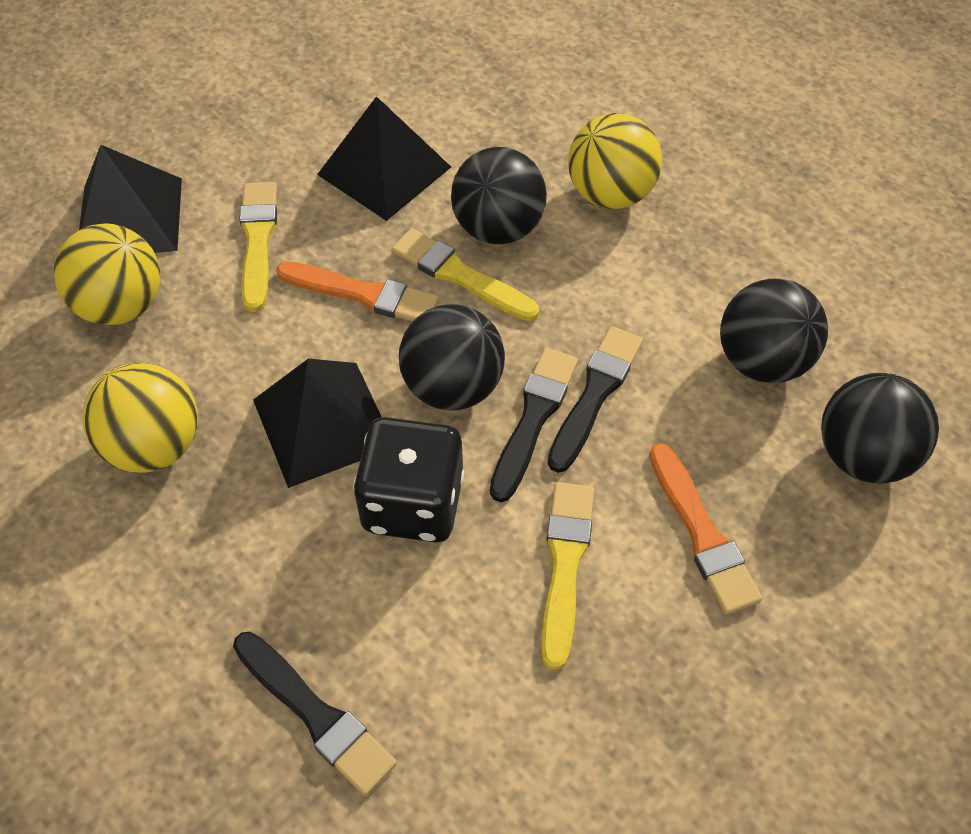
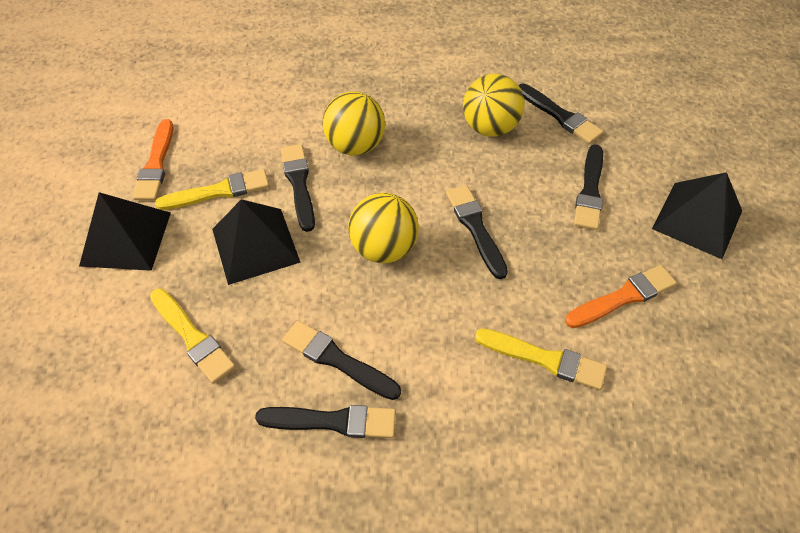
black ball: 4 -> 0
black brush: 3 -> 6
black dice: 1 -> 0

